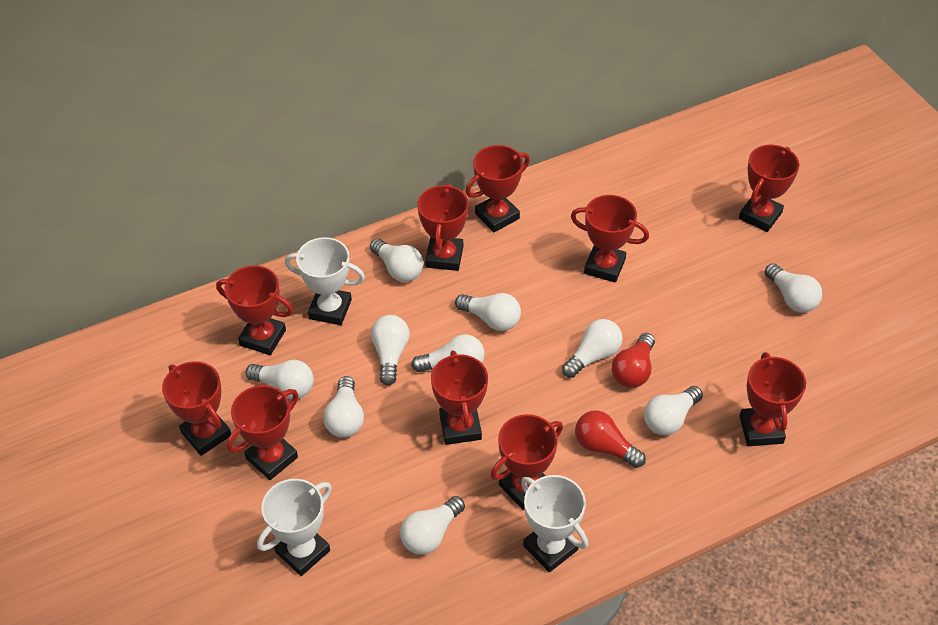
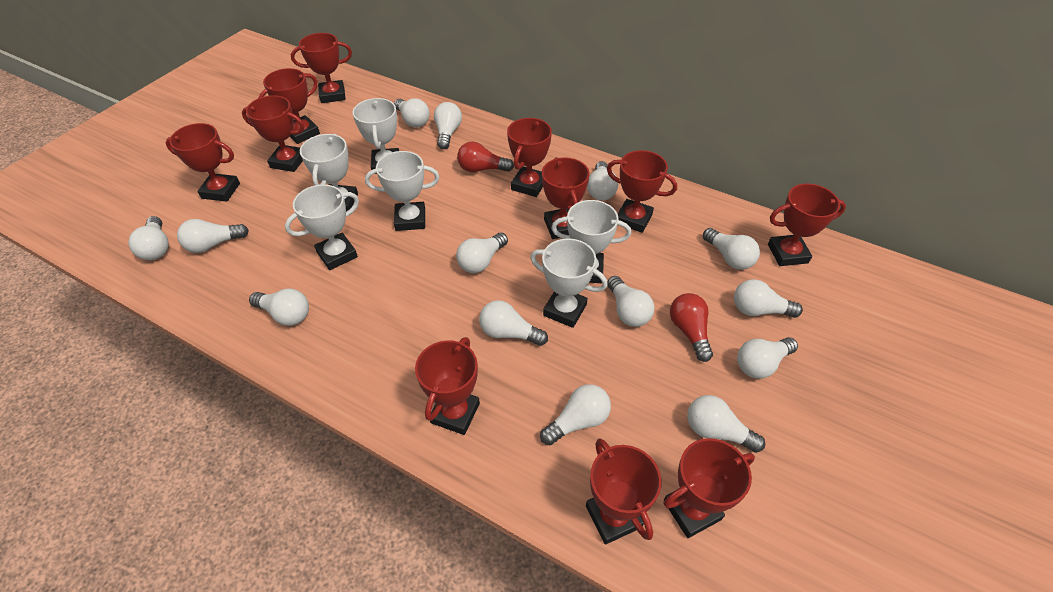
red trophy: 10 -> 11
white light bulb: 10 -> 14
white trophy: 3 -> 6

